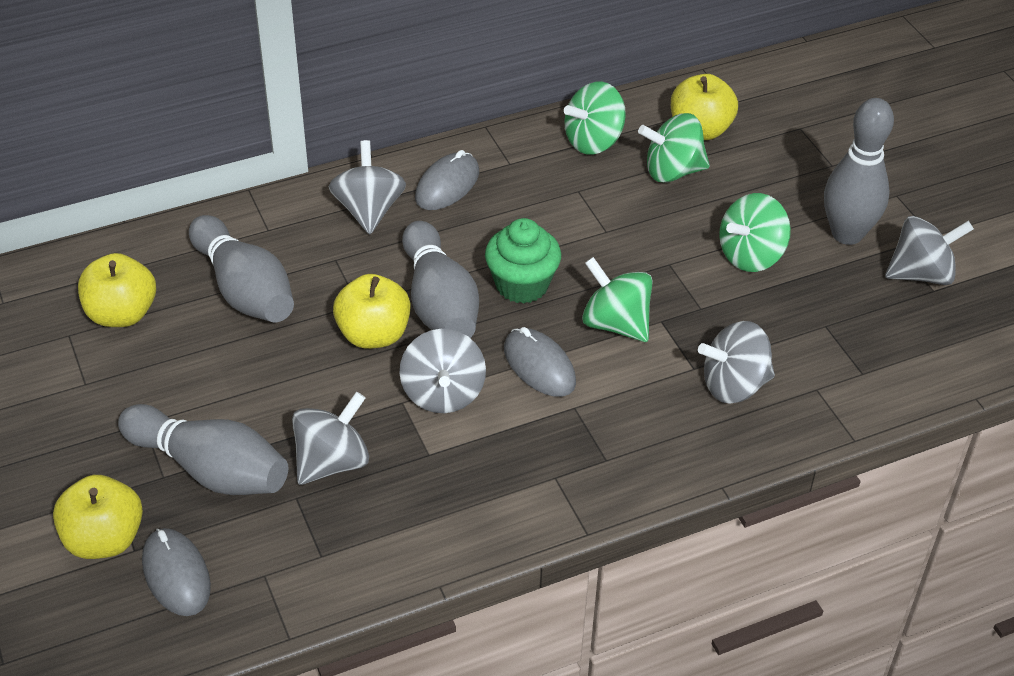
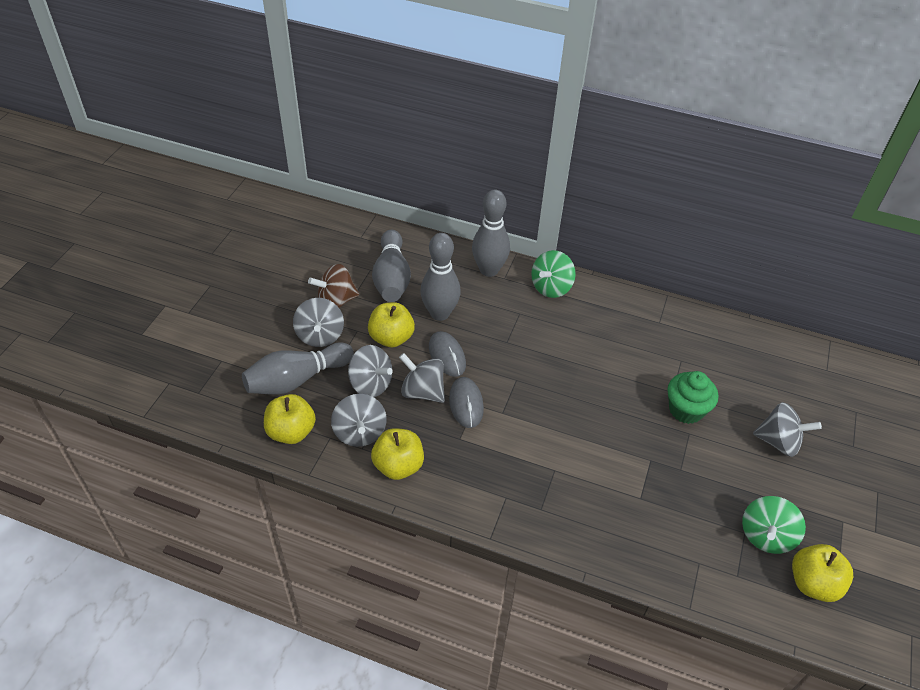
brown spinning top: 0 -> 1
green spinning top: 4 -> 2
grey mouse: 3 -> 2

